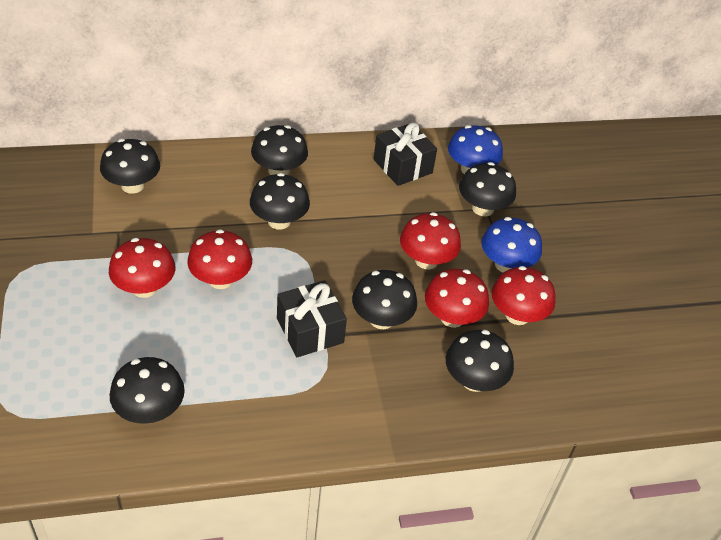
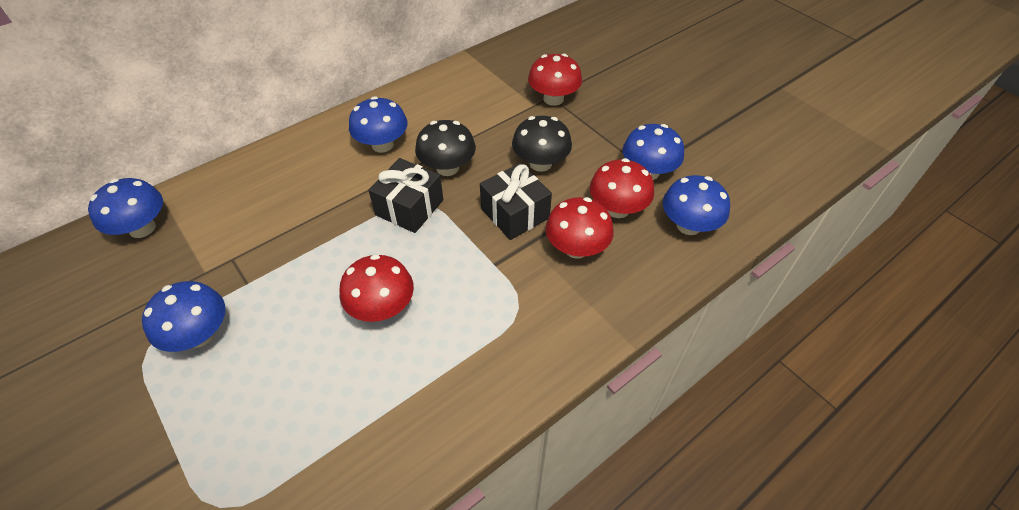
black mushroom: 7 -> 2
blue mushroom: 2 -> 5
red mushroom: 5 -> 4

